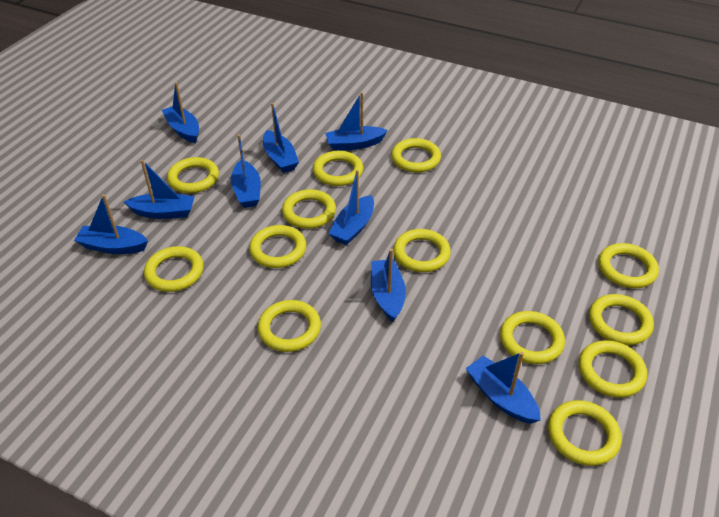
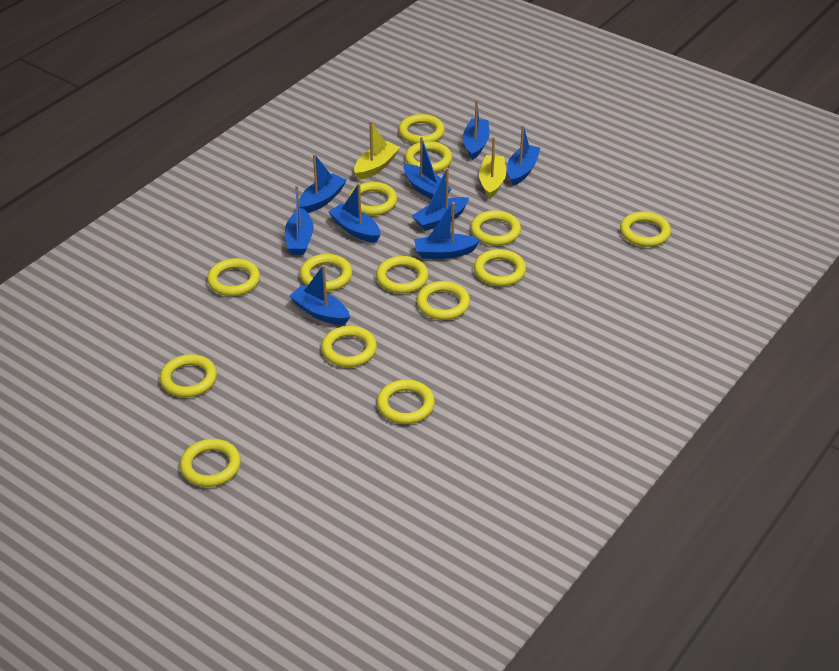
yellow boat: 0 -> 2
yellow ring: 13 -> 14

